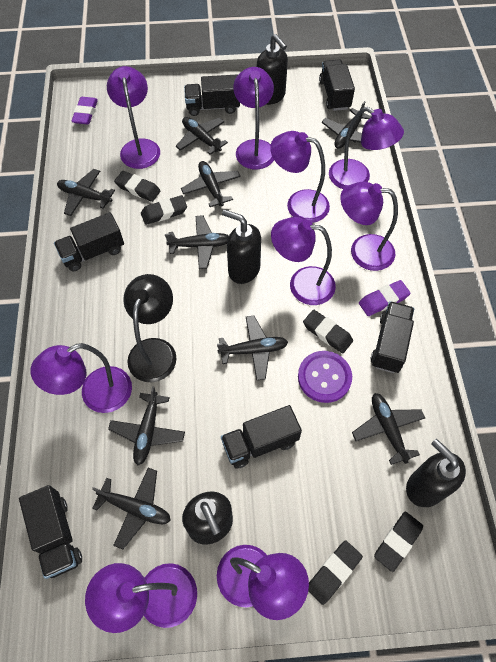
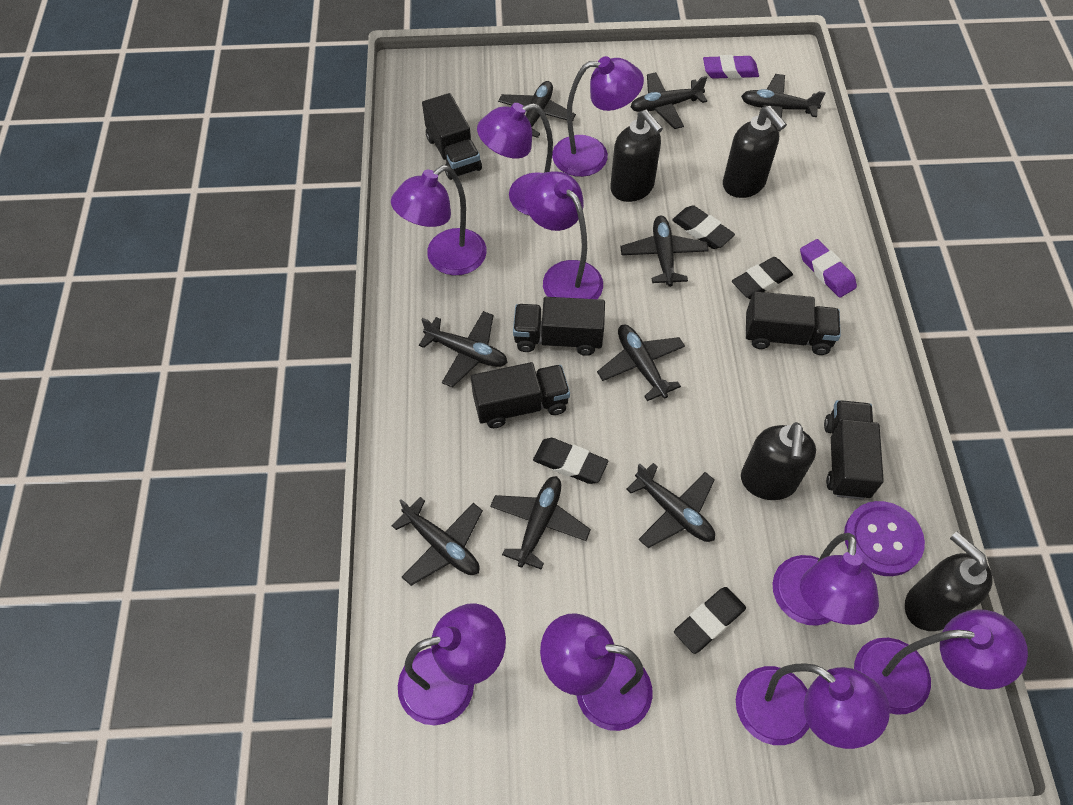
black eraser: 5 -> 4
black lamp: 1 -> 0
black truck: 6 -> 5

